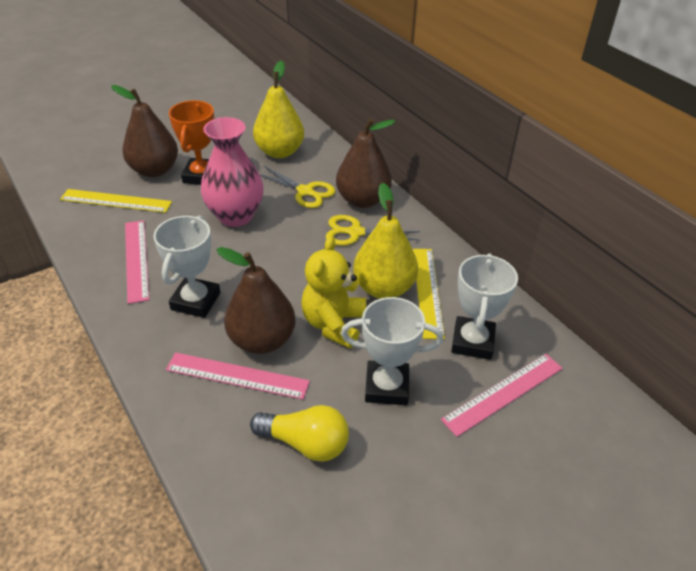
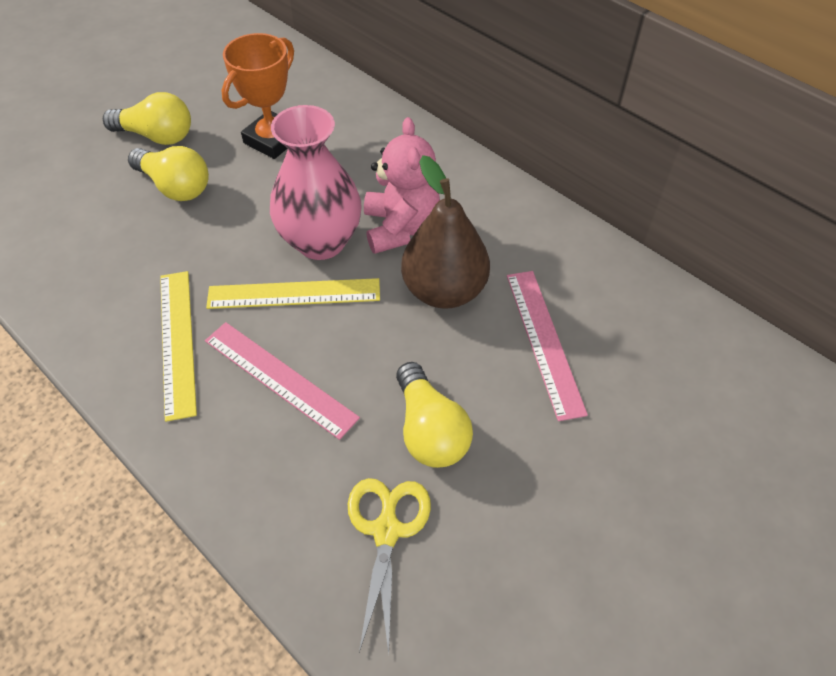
brown pear: 3 -> 1
pink ruler: 3 -> 2
pink teddy bear: 0 -> 1
white trophy: 3 -> 0
yellow light bulb: 1 -> 3
yellow pear: 2 -> 0
yellow scissors: 2 -> 1
yellow teddy bear: 1 -> 0

